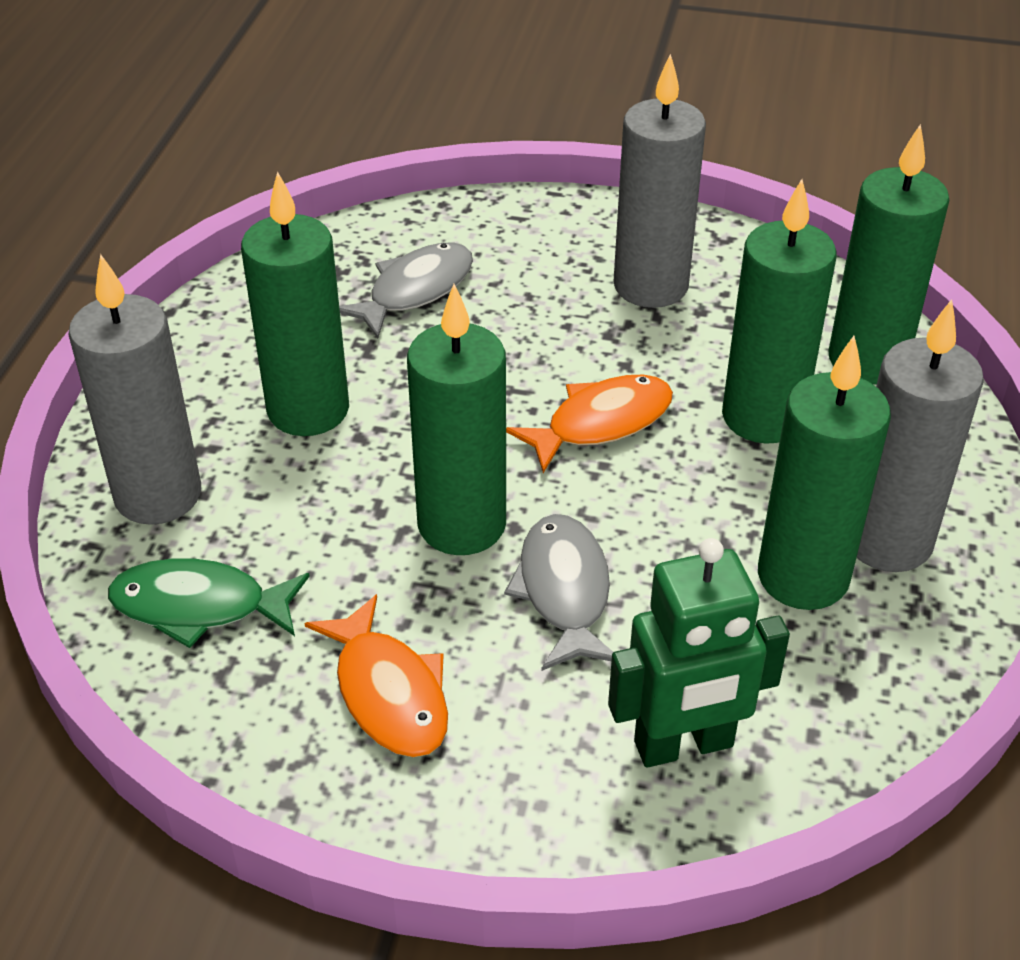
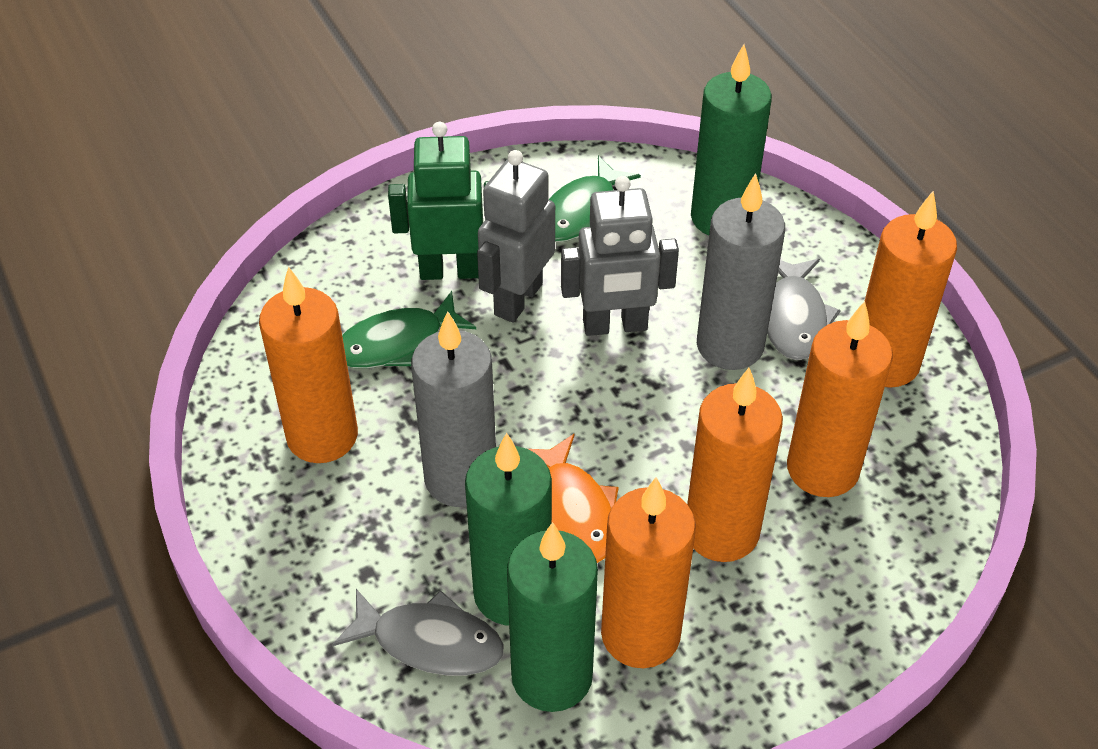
green candle: 5 -> 3
green fish: 1 -> 2
grey candle: 3 -> 2
grey robot: 0 -> 2
orange candle: 0 -> 5
orange fish: 2 -> 1

